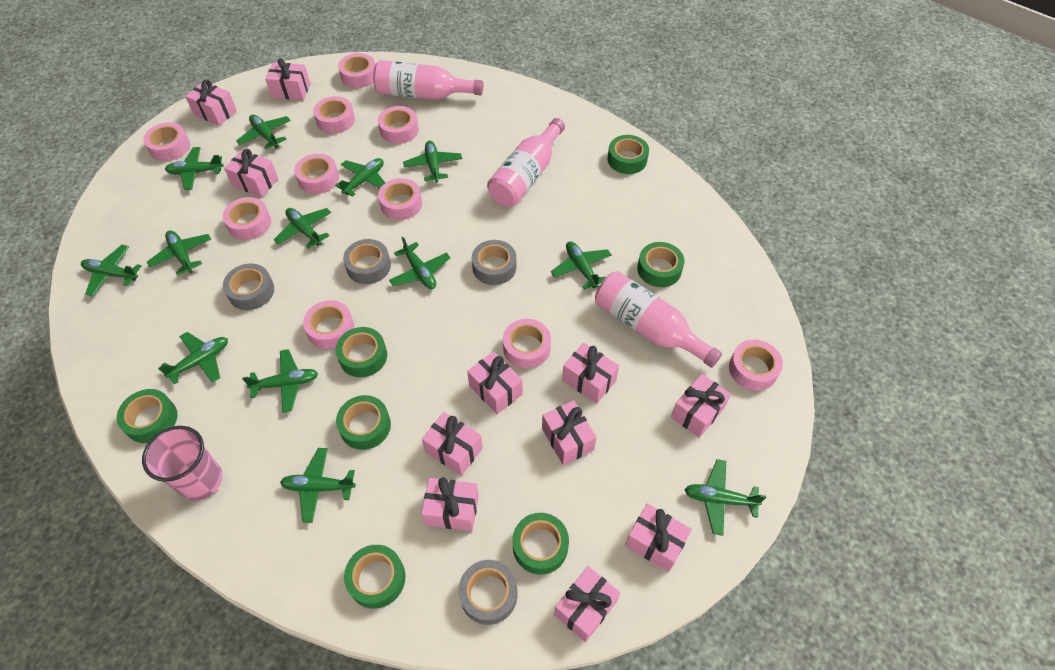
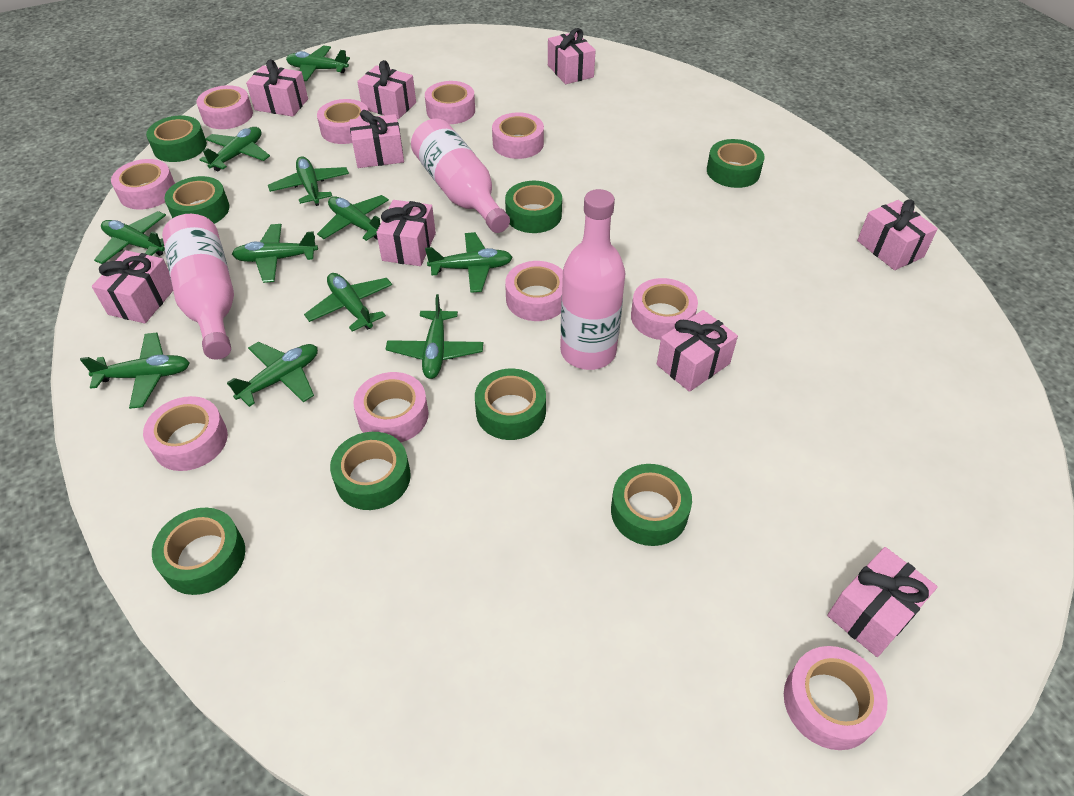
green plane: 13 -> 11
green tape: 7 -> 8
grey tape: 4 -> 0
pink cup: 1 -> 0
pink gift: 11 -> 9

